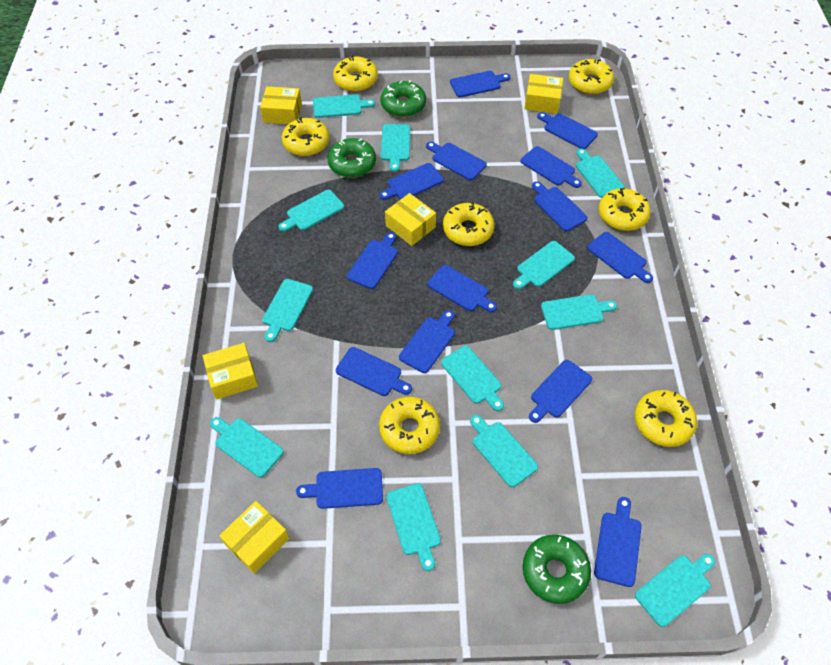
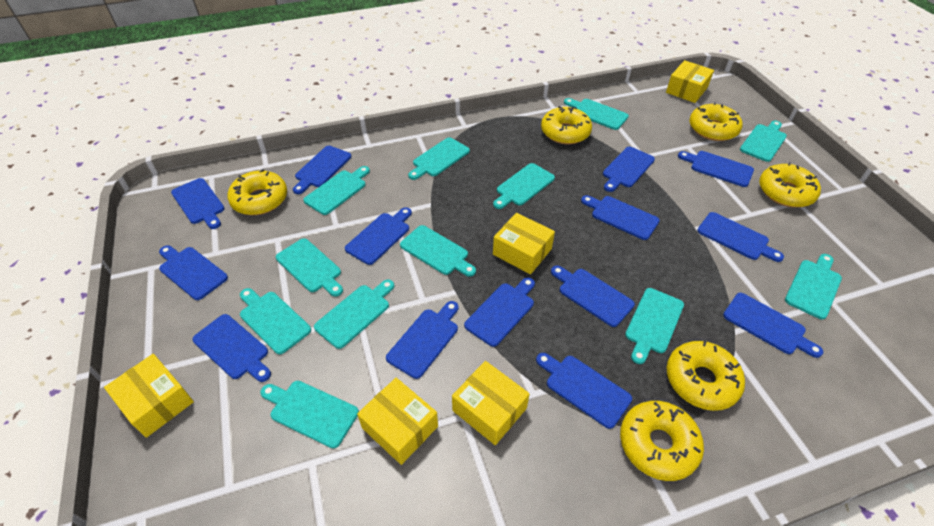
green donut: 3 -> 0
yellow donut: 7 -> 6

